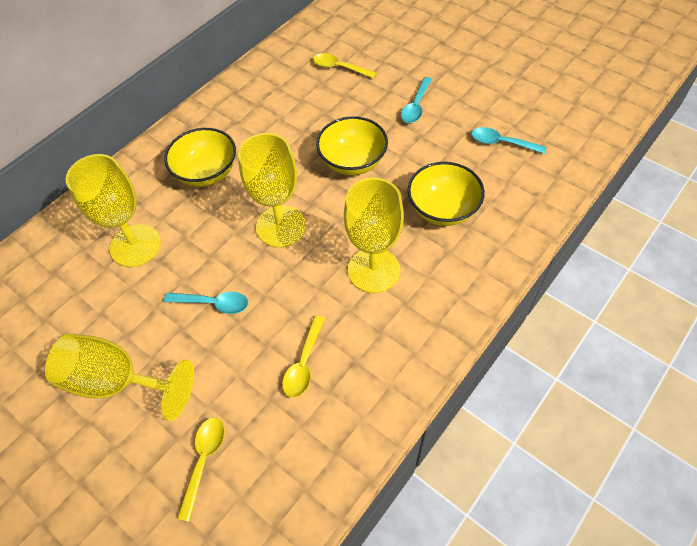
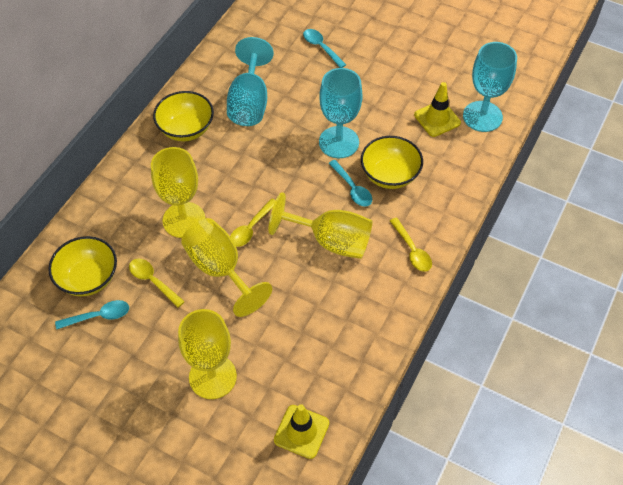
turquoise goblet: 0 -> 3
yellow traffic cone: 0 -> 2

